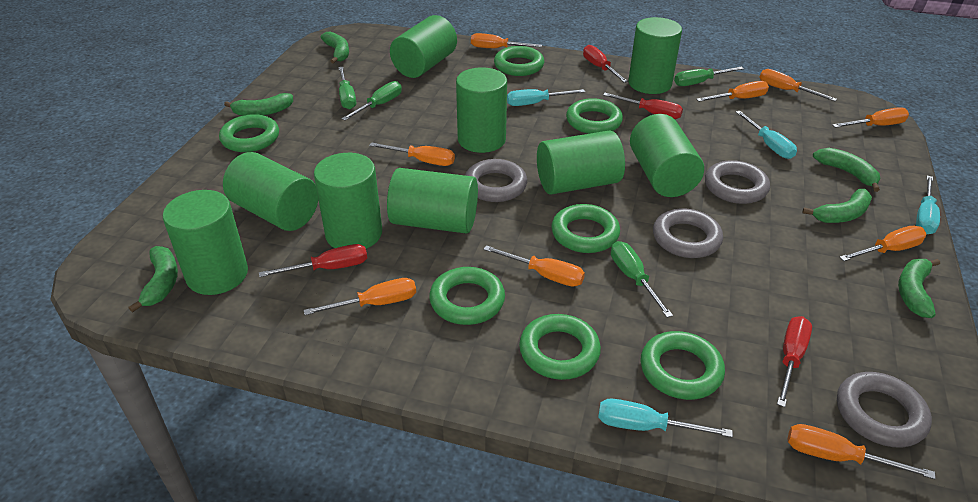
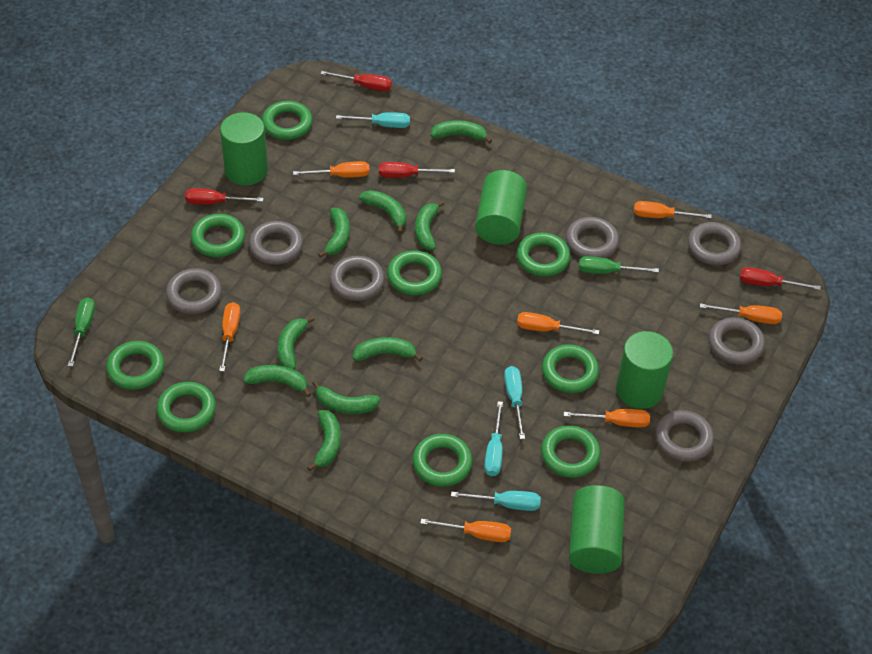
green banana: 6 -> 9
green cylinder: 9 -> 4
green ring: 7 -> 9
green screwdriver: 4 -> 2
grey ring: 4 -> 7
orange screwdriver: 9 -> 7

